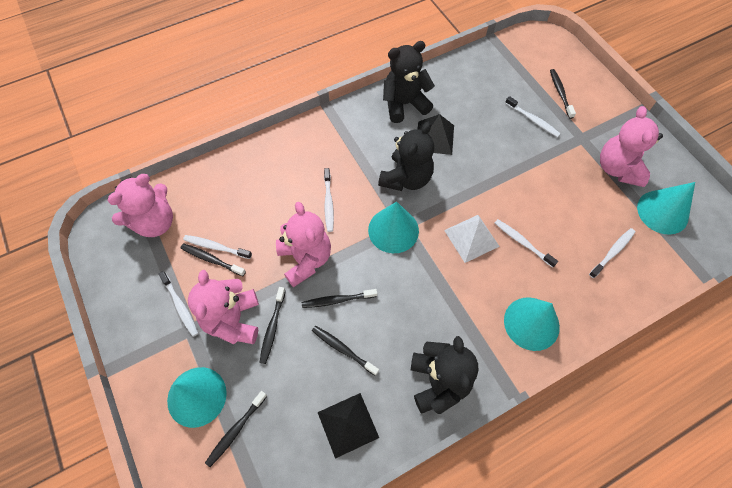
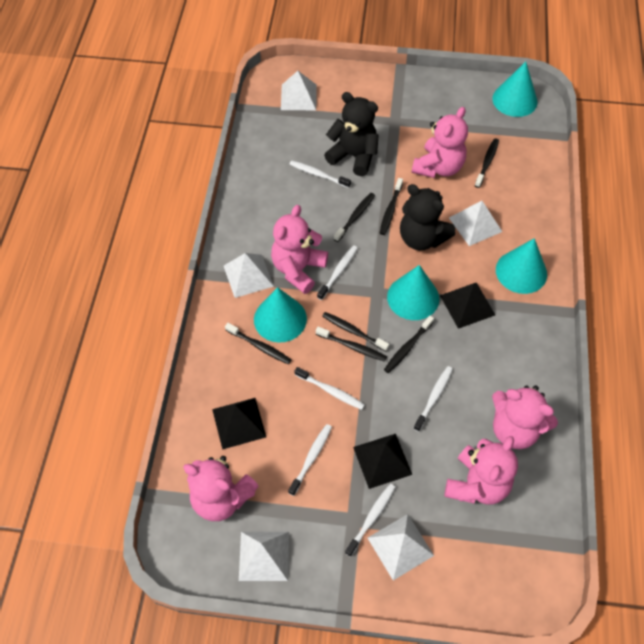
black pyramid: 2 -> 3
black teddy bear: 3 -> 2
black toothbrush: 6 -> 7
pink teddy bear: 4 -> 5
white pyramid: 1 -> 5

